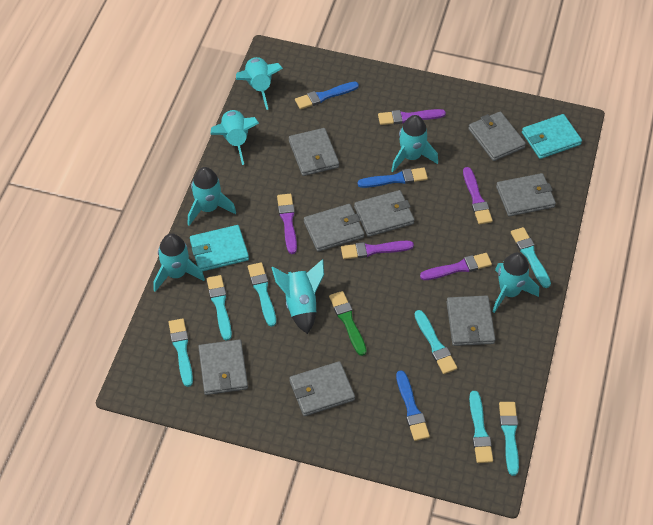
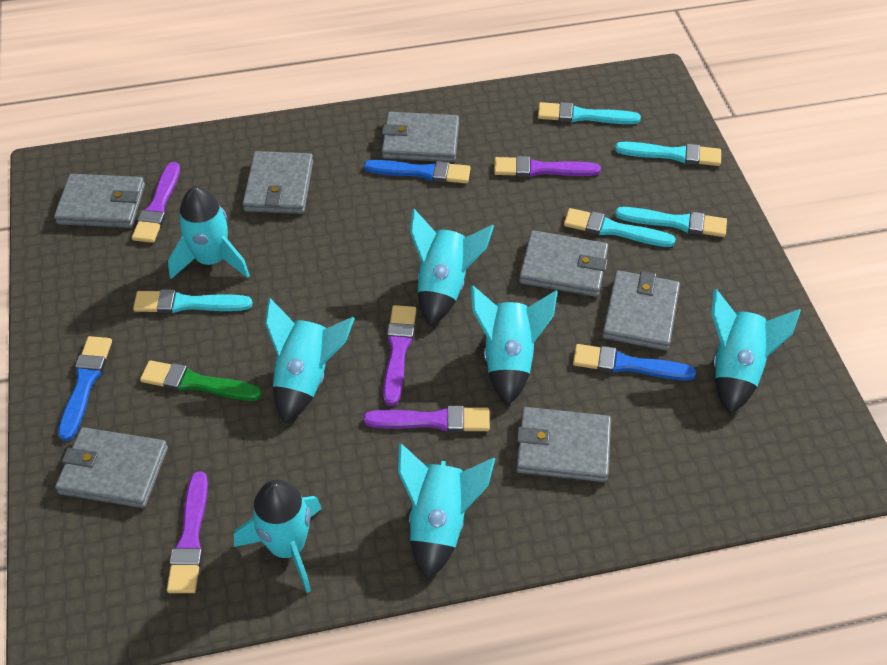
grey wallet: 8 -> 7
turquoise brush: 7 -> 5
turquoise wallet: 2 -> 0

